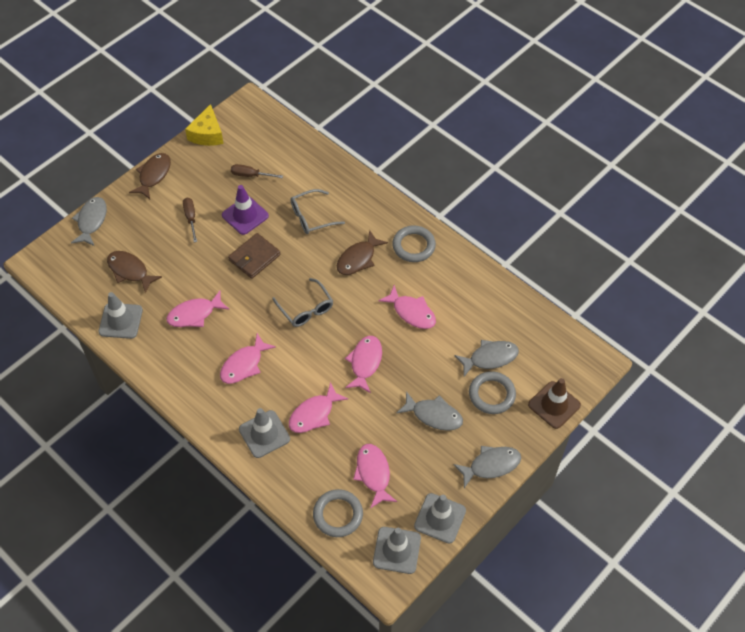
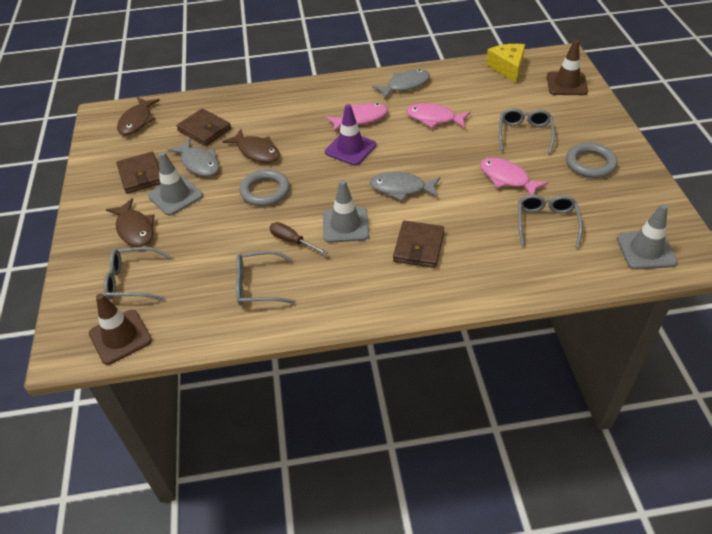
brown screwdriver: 2 -> 1
brown traffic cone: 1 -> 2
brown wallet: 1 -> 3
grey fish: 4 -> 3
grey glasses: 2 -> 4
grey ring: 3 -> 2
grey traffic cone: 4 -> 3
pink fish: 6 -> 3

